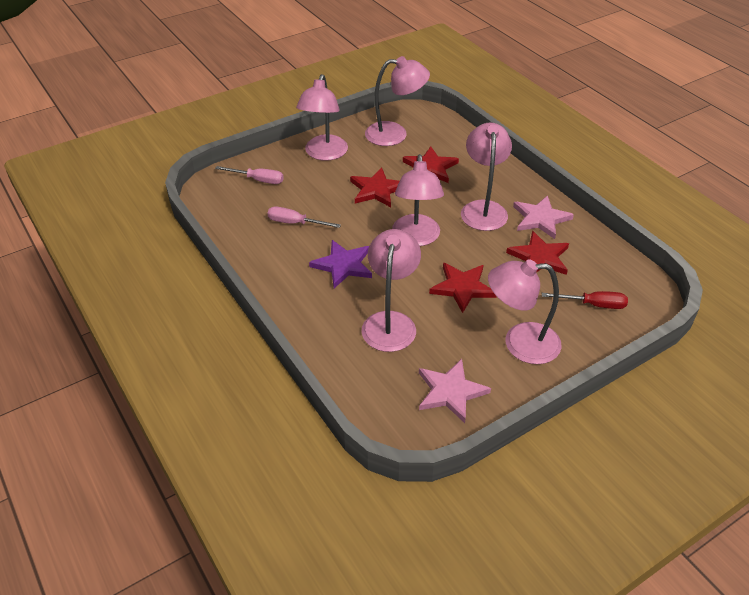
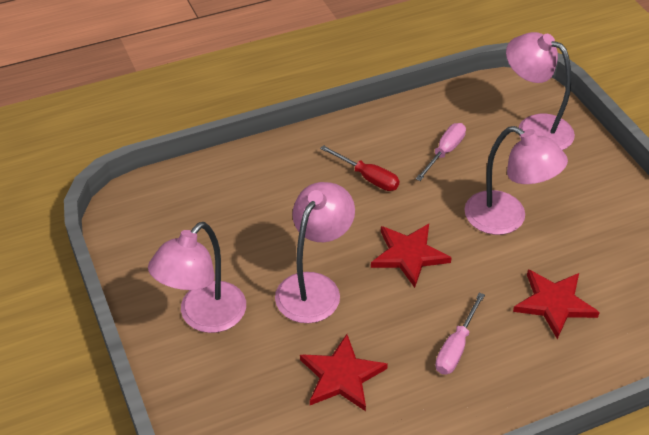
pink lamp: 6 -> 4
pink star: 2 -> 0
purple star: 1 -> 0
red star: 4 -> 3

